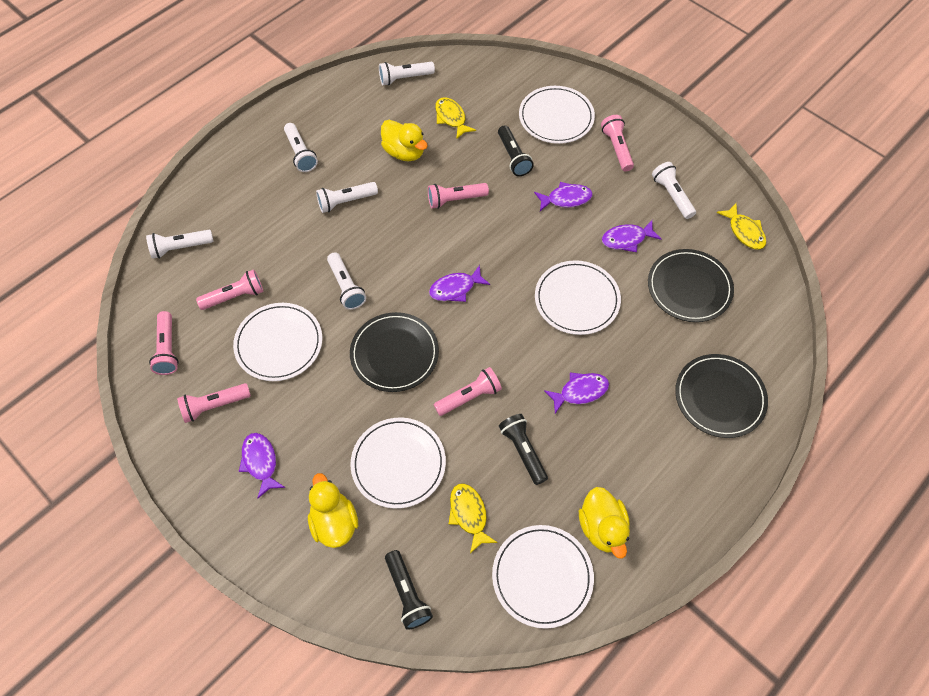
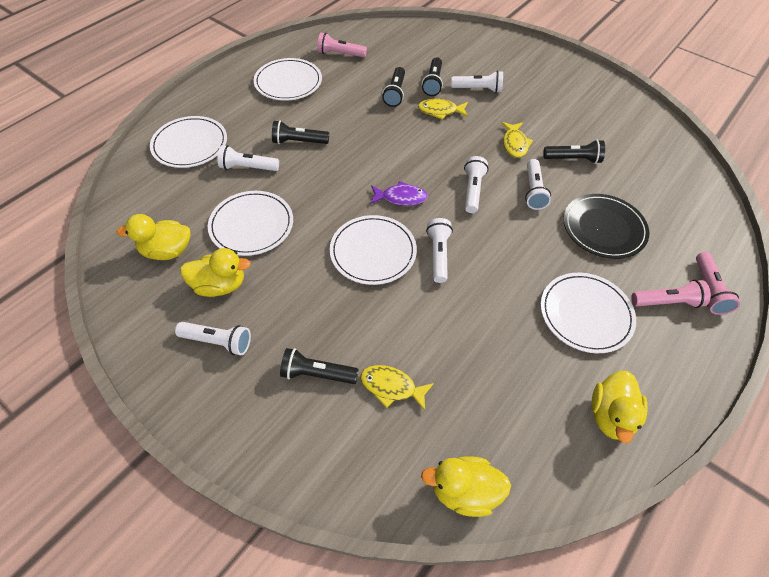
black flashlight: 3 -> 5
black plate: 3 -> 1
pink flashlight: 6 -> 3
purple fish: 5 -> 1
yellow duck: 3 -> 4

